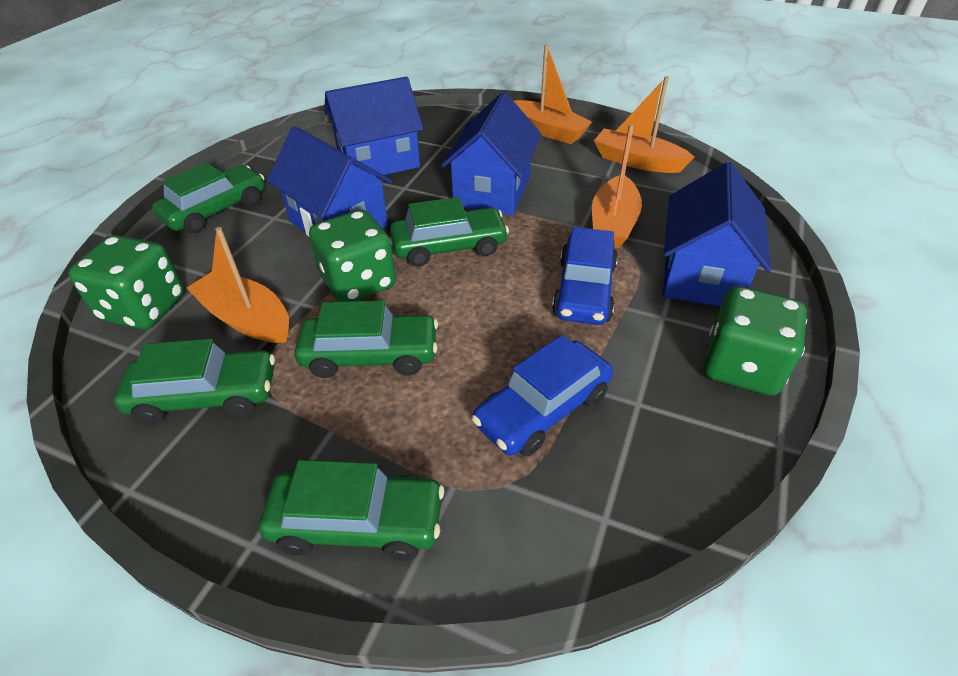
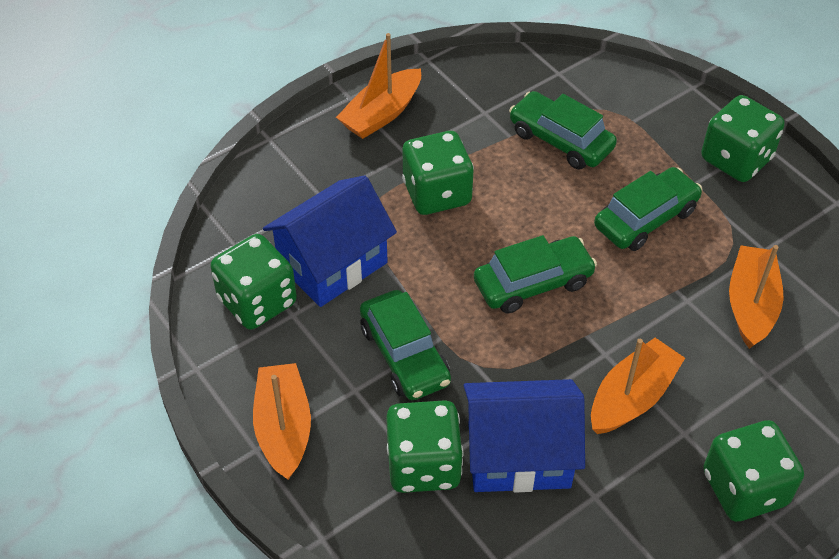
blue car: 2 -> 0
blue house: 4 -> 2
green car: 5 -> 4
green dice: 3 -> 5

